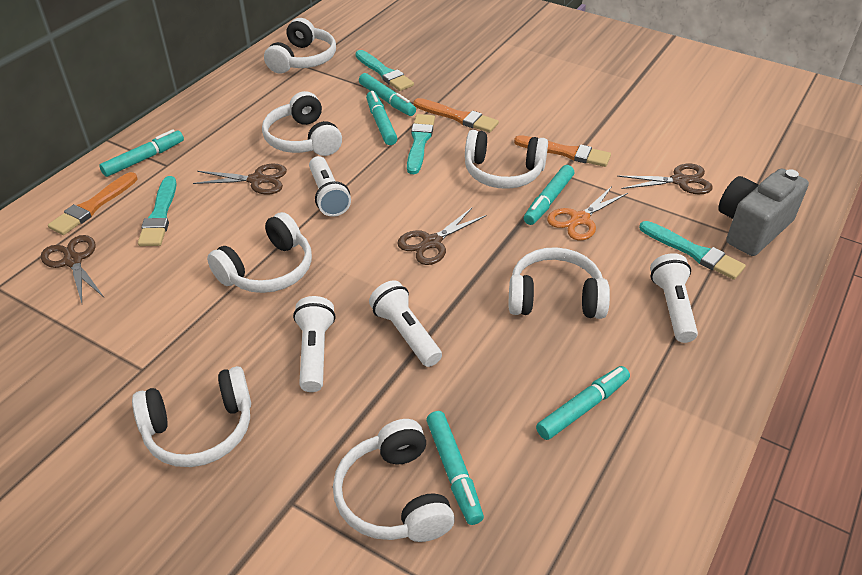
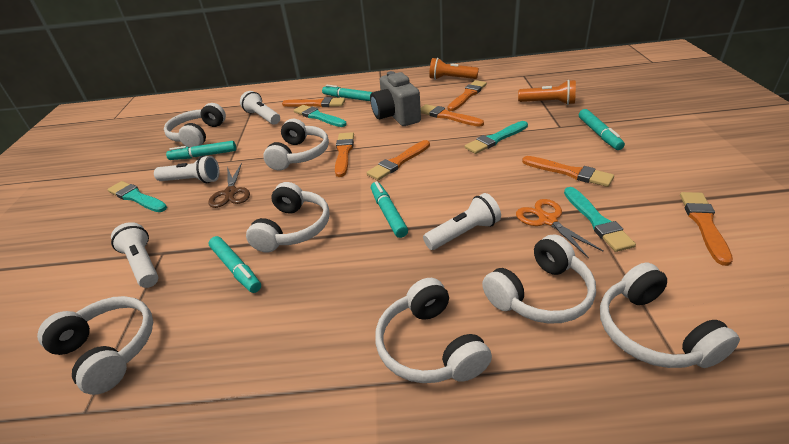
brown scissors: 4 -> 1
orange brush: 3 -> 7
orange flashlight: 0 -> 2
turquoise marker: 6 -> 5

